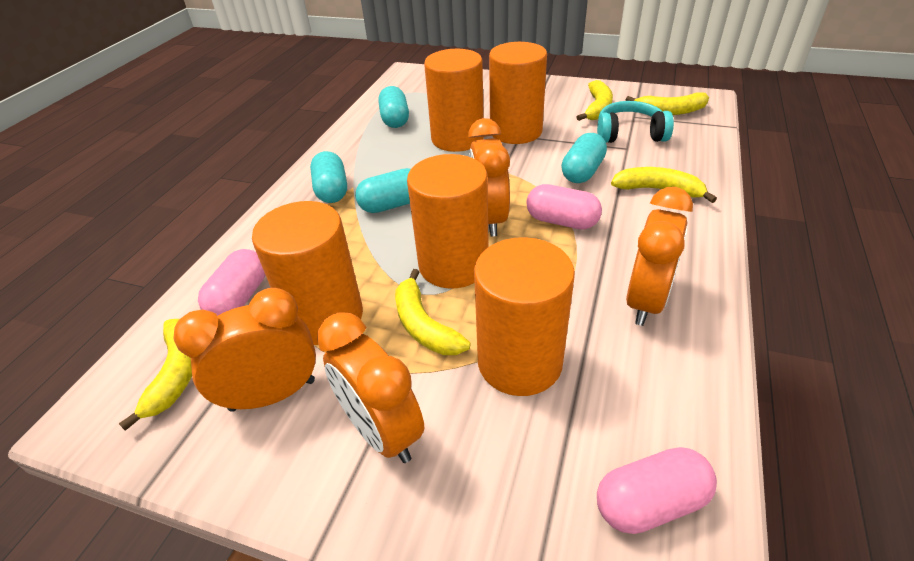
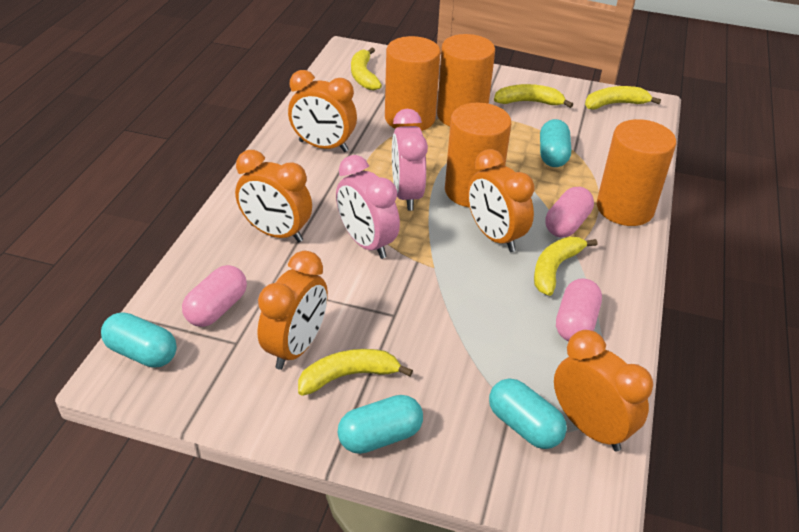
orange clock: 4 -> 5
orange cylinder: 5 -> 4
pink clock: 0 -> 2
turquoise headphones: 1 -> 0

